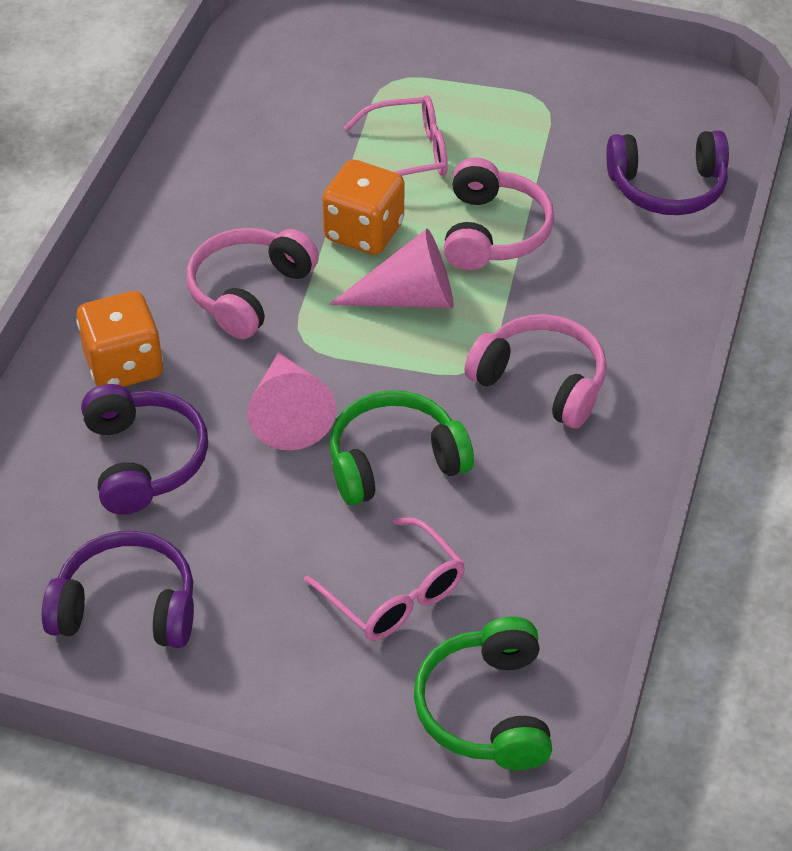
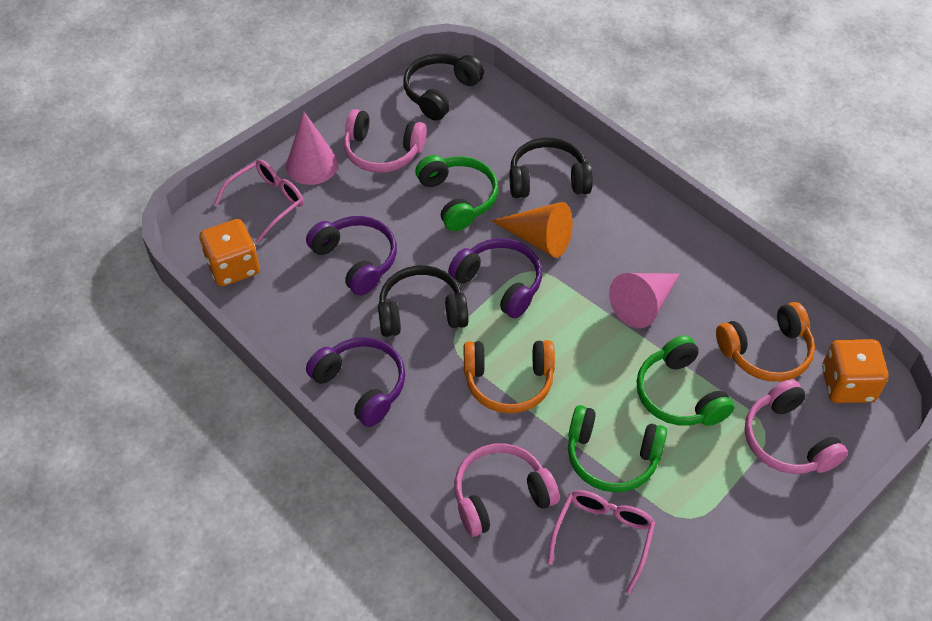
black headphones: 0 -> 3
green headphones: 2 -> 3
orange cone: 0 -> 1
orange headphones: 0 -> 2

